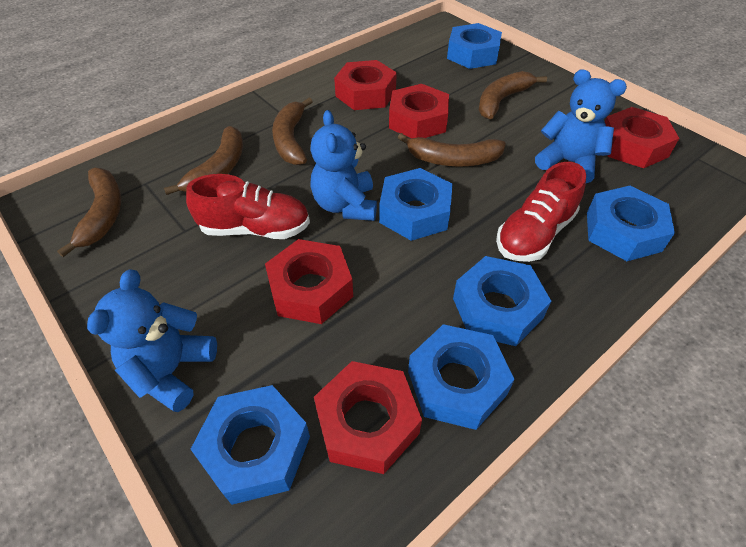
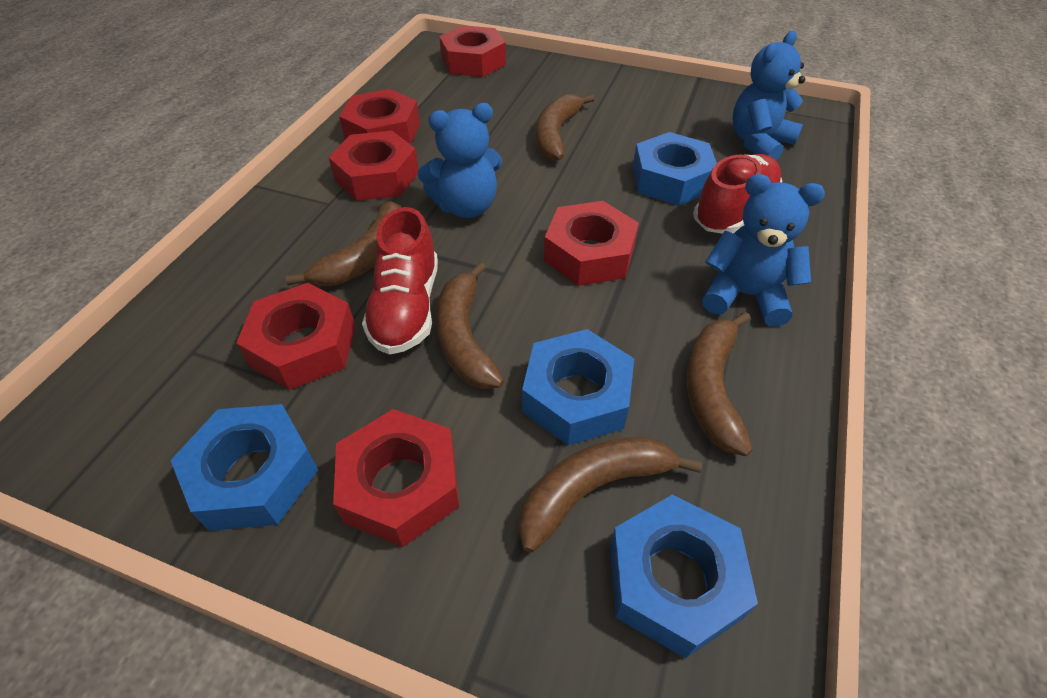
blue nut: 6 -> 4
red nut: 5 -> 6

